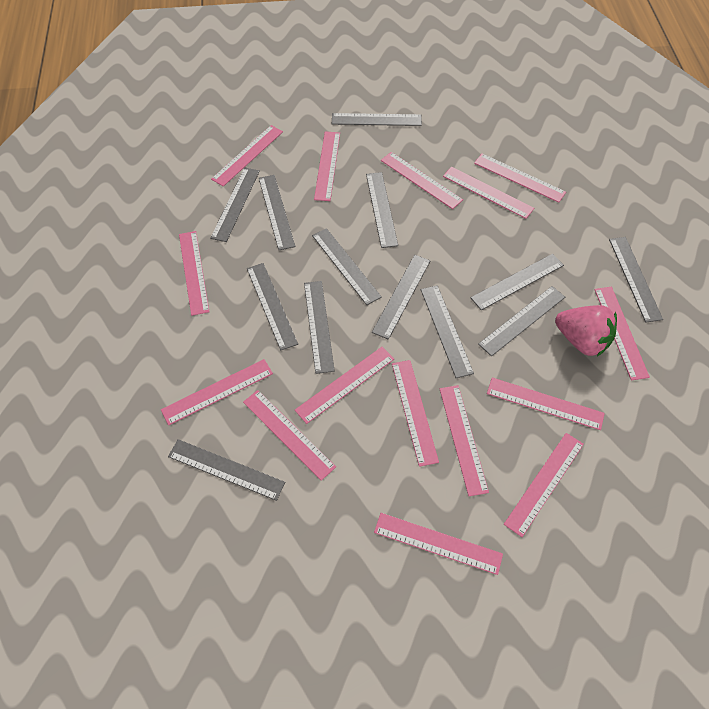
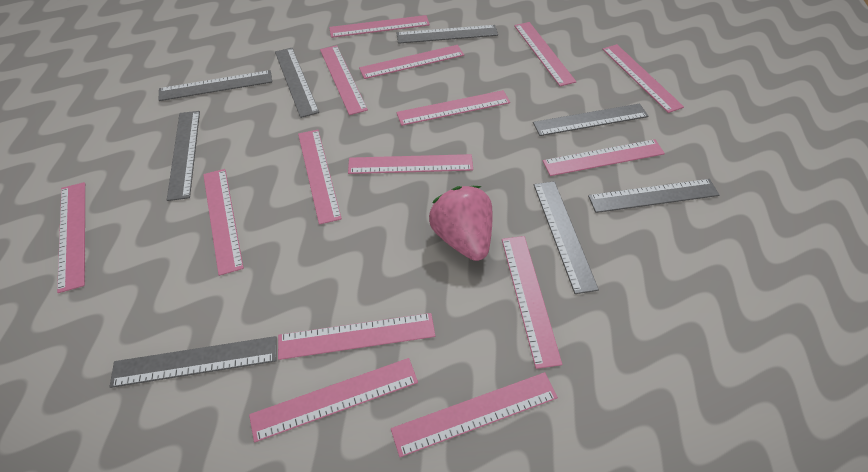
grey ruler: 13 -> 8

